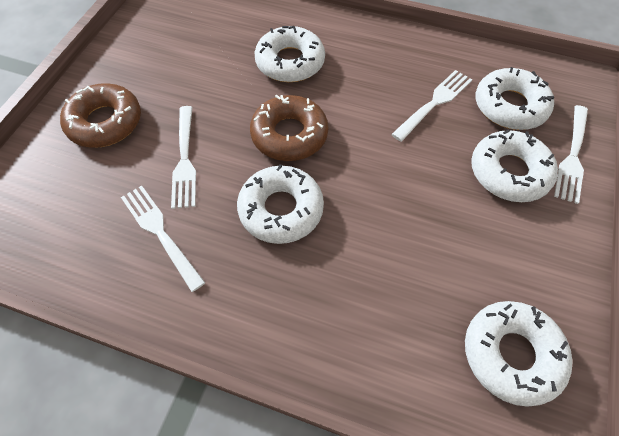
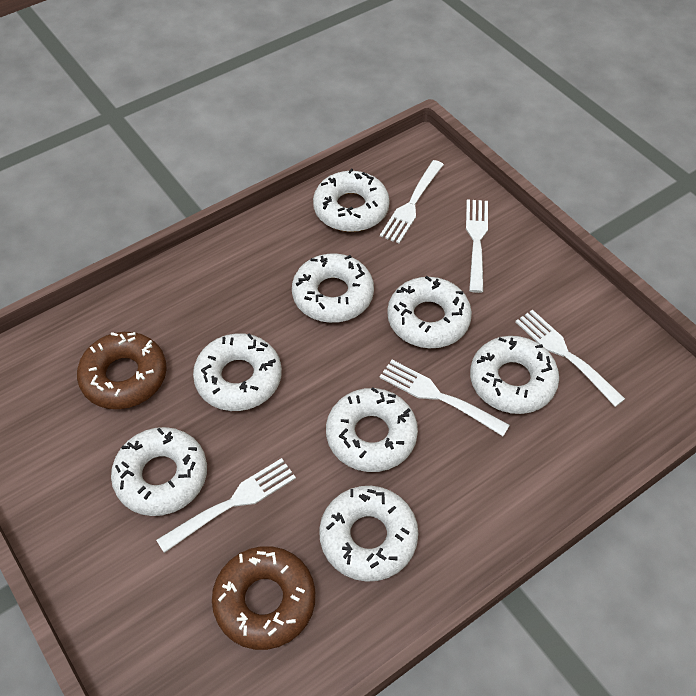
white donut: 5 -> 8
white fork: 4 -> 5

